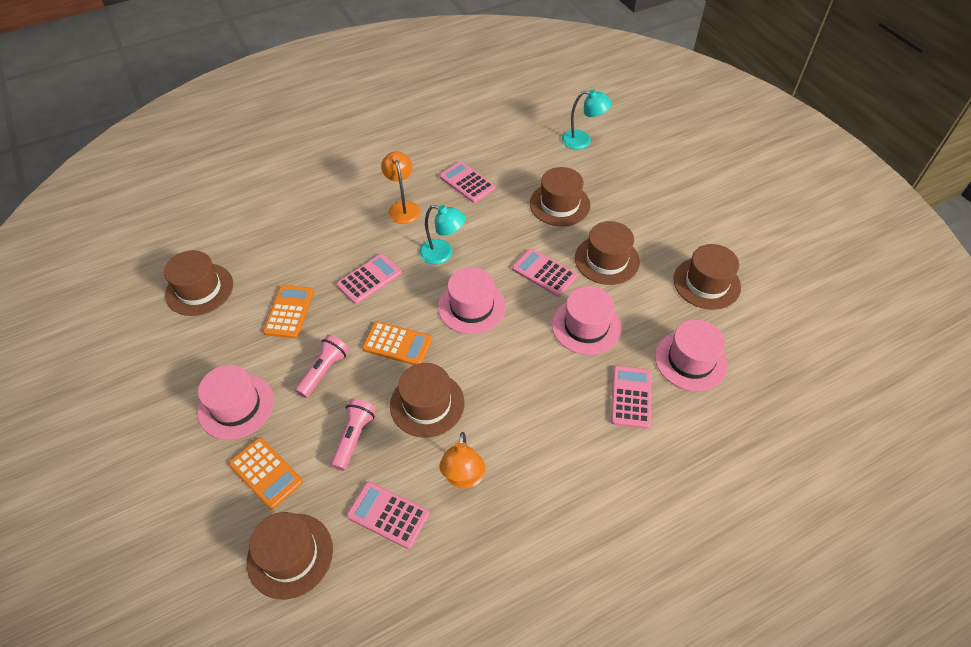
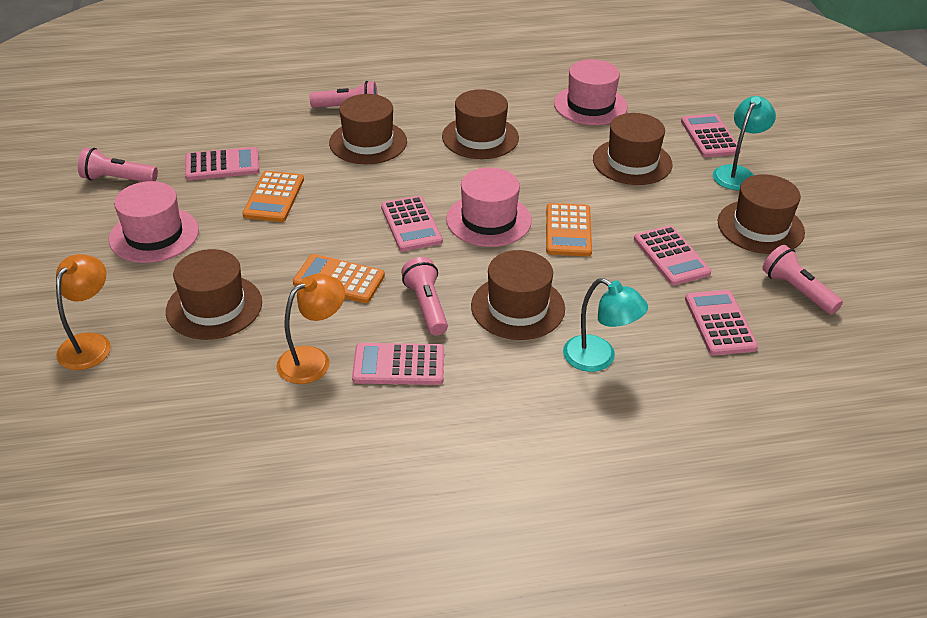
pink calculator: 5 -> 6
pink flashlight: 2 -> 4
pink hat: 4 -> 3

